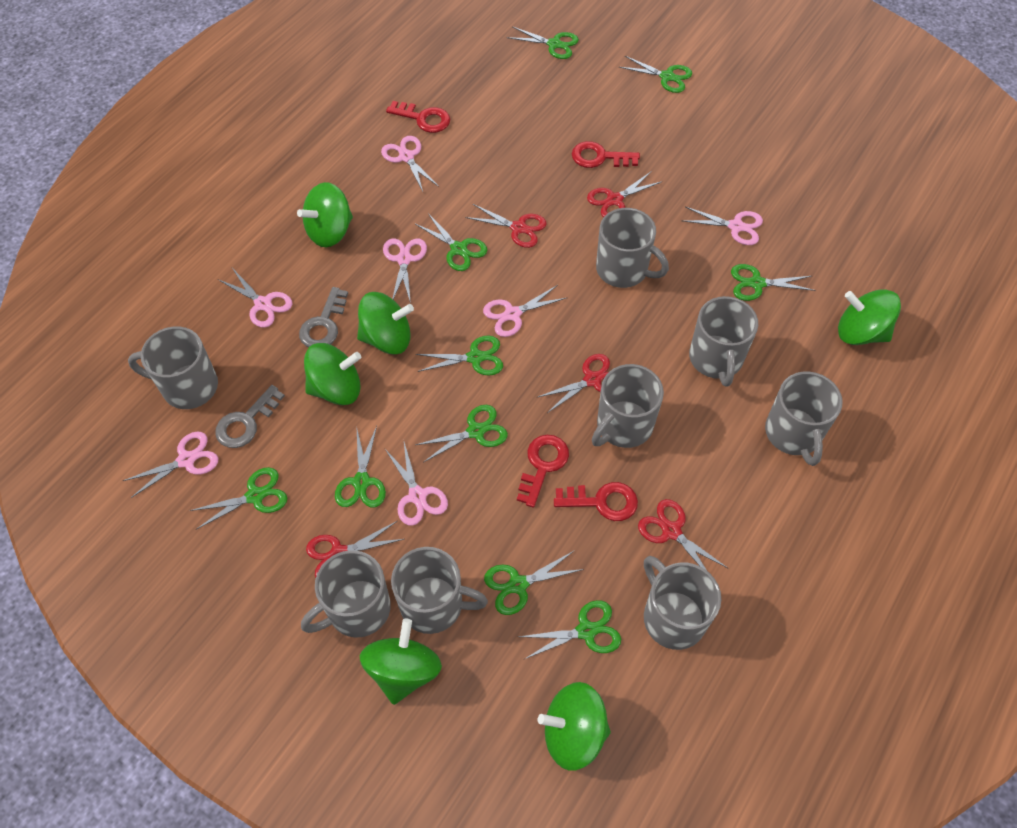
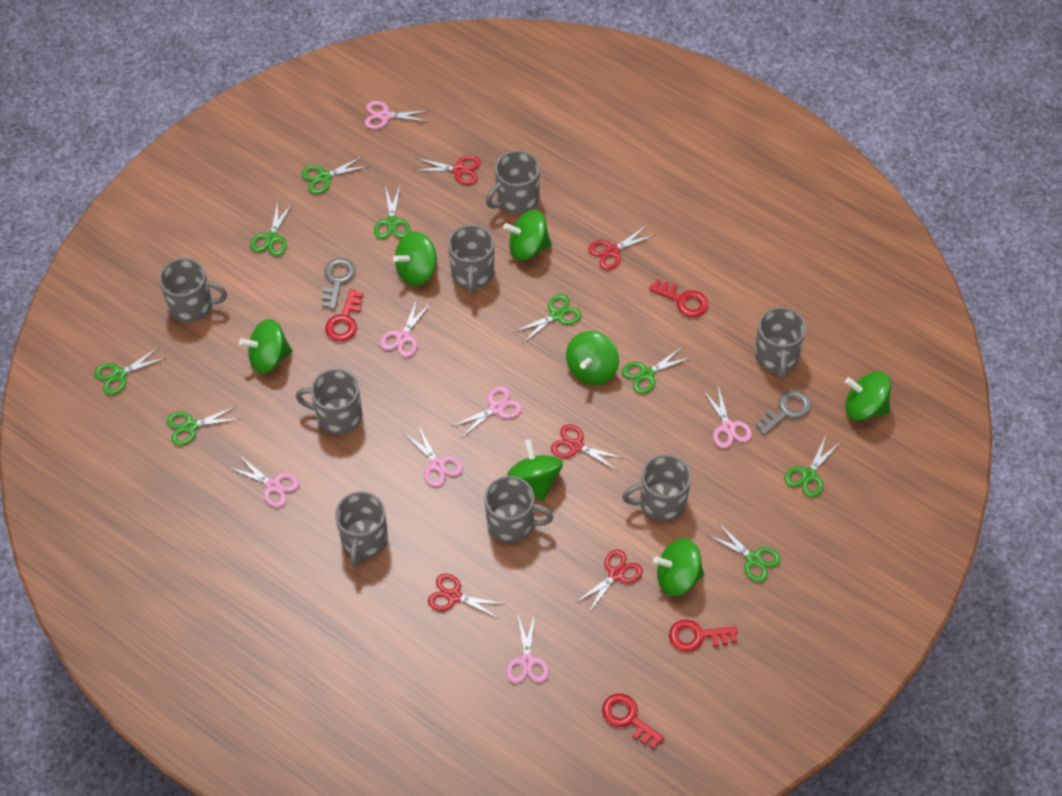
green scissors: 10 -> 9
green spinning top: 6 -> 7

